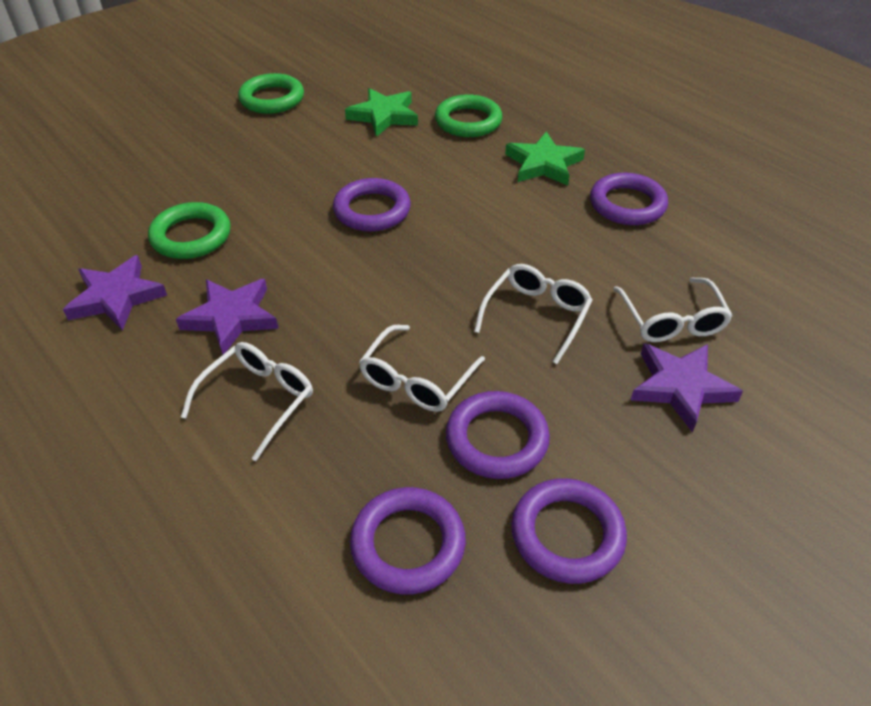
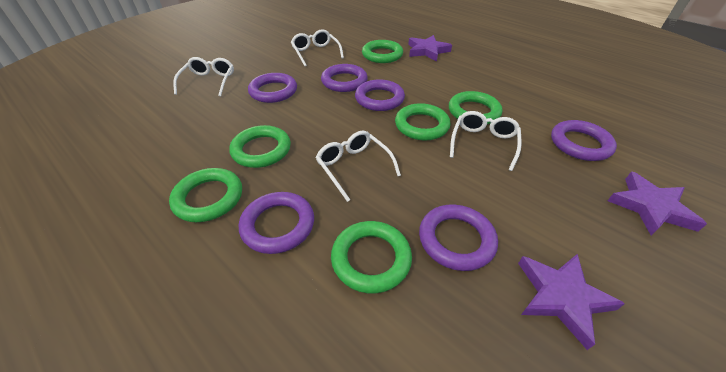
green ring: 3 -> 6
green star: 2 -> 0
purple ring: 5 -> 6

